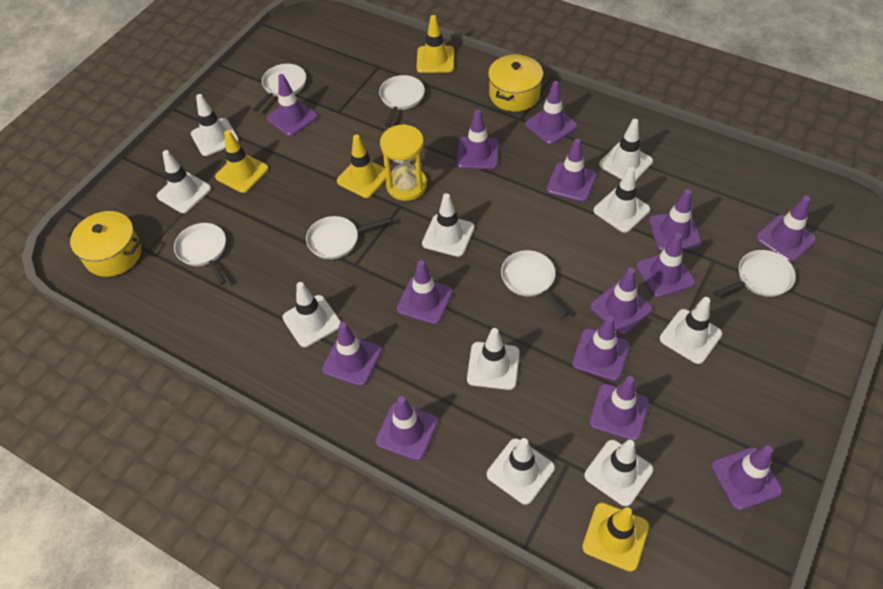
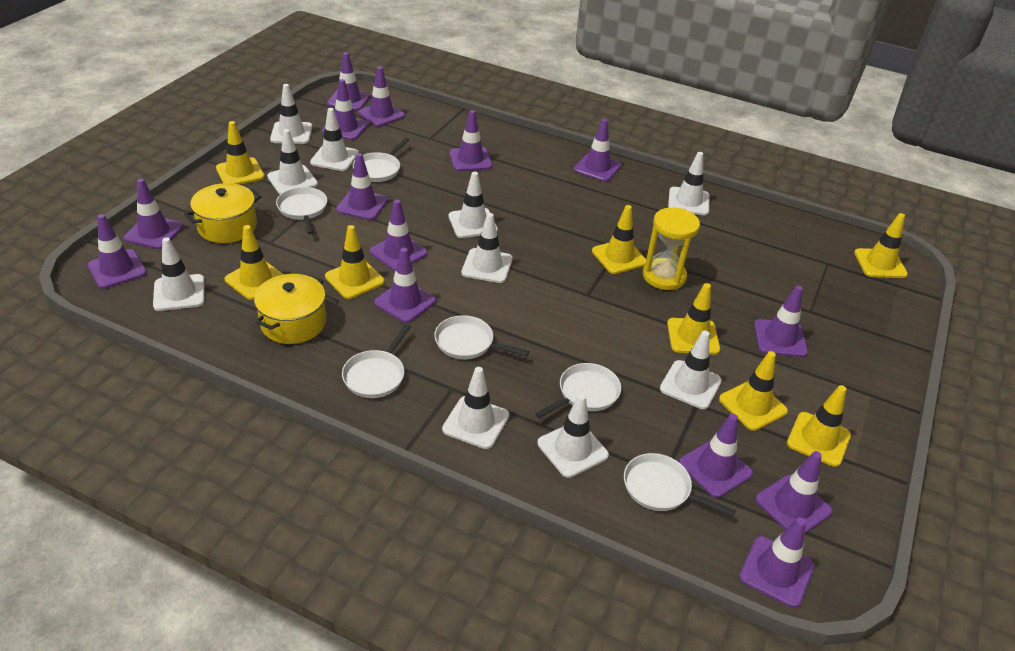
yellow traffic cone: 4 -> 8

